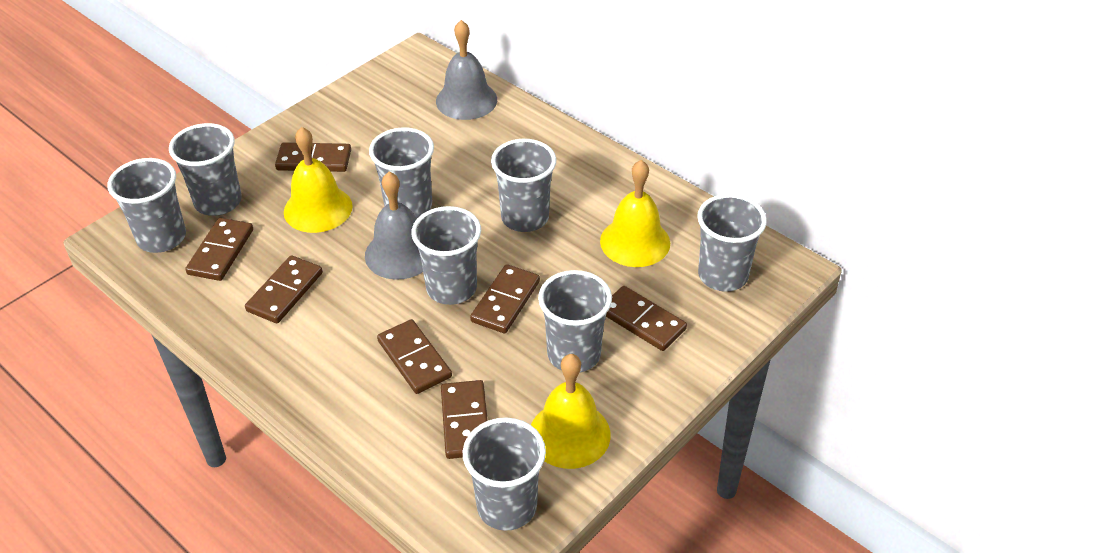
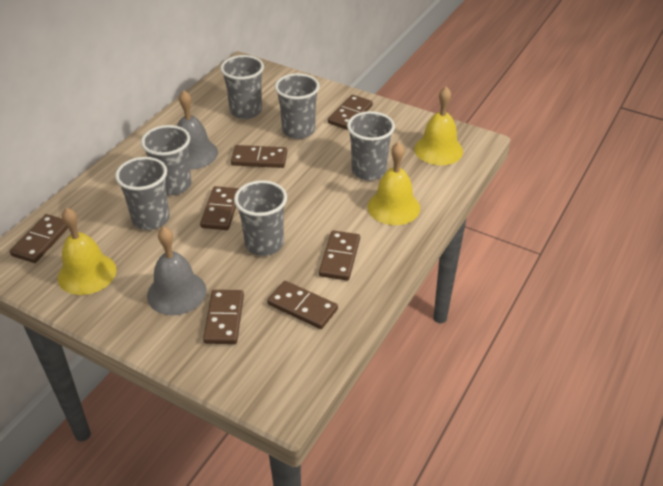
grey cup: 8 -> 6

